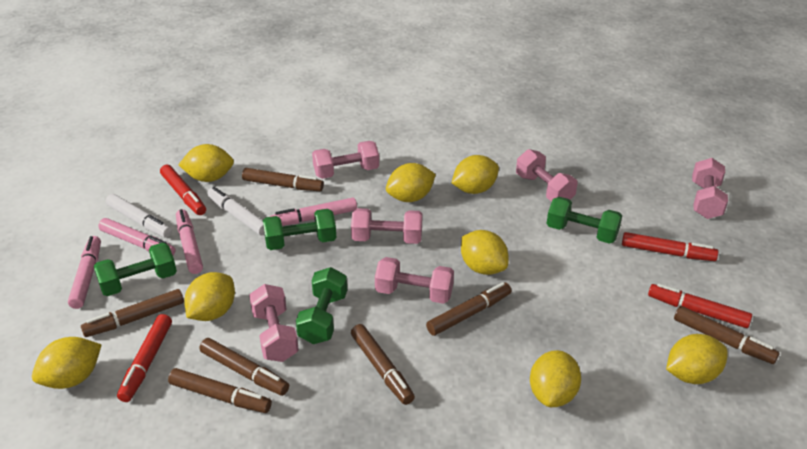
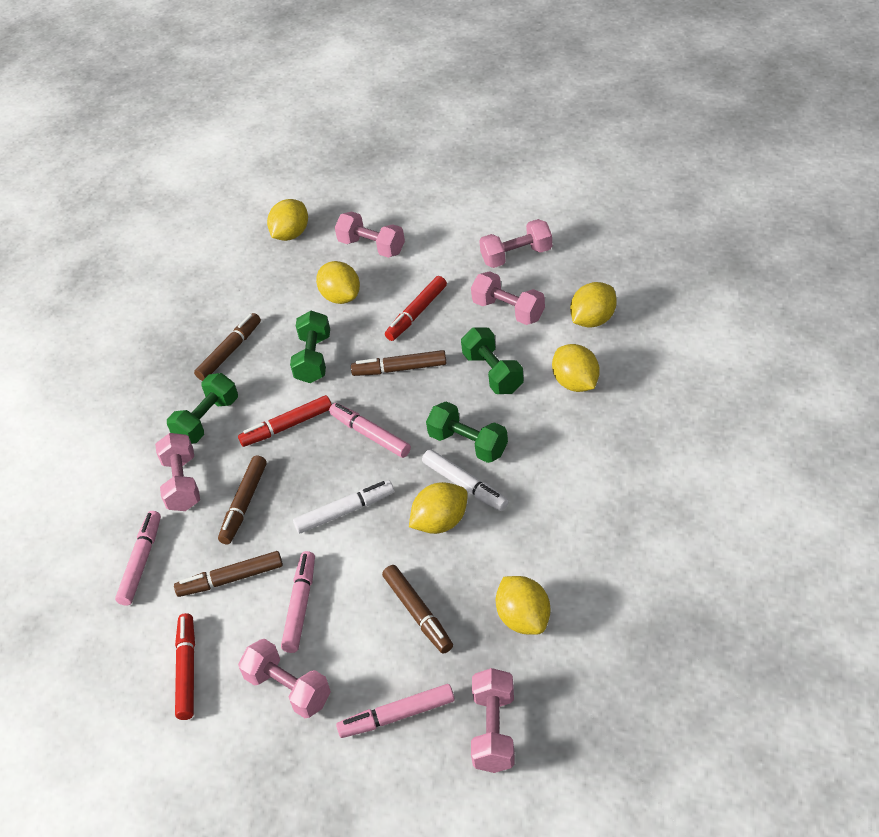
brown marker: 7 -> 5
red marker: 4 -> 3
yellow lemon: 8 -> 6

